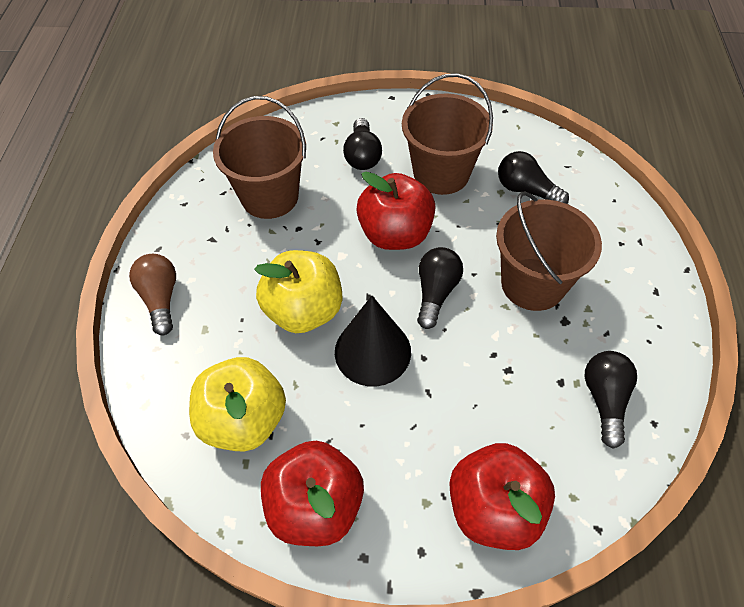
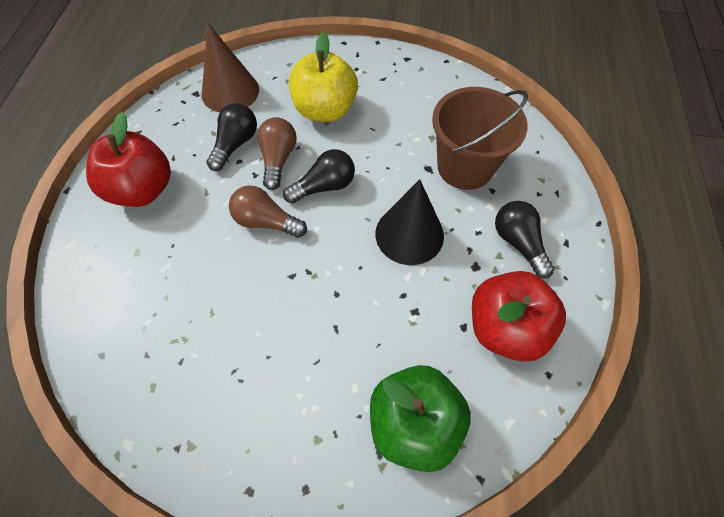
black light bulb: 4 -> 3
brown bucket: 3 -> 1
brown cone: 0 -> 1
brown light bulb: 1 -> 2
green apple: 0 -> 1
red apple: 3 -> 2
yellow apple: 2 -> 1

